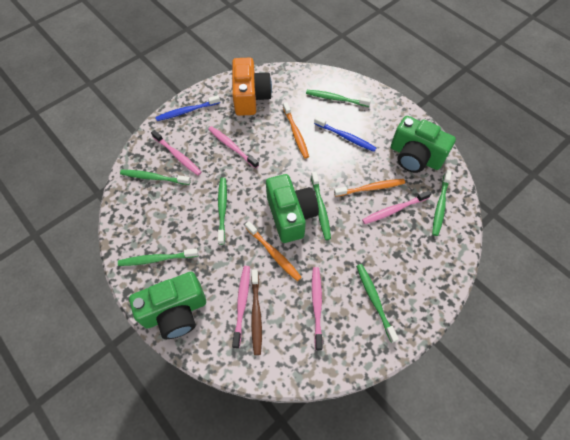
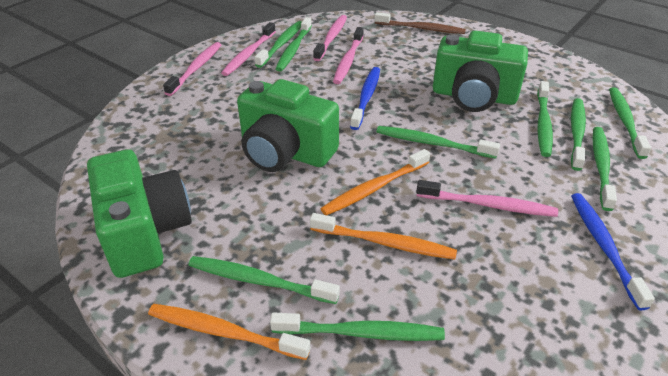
green toothbrush: 7 -> 9
orange camera: 1 -> 0

